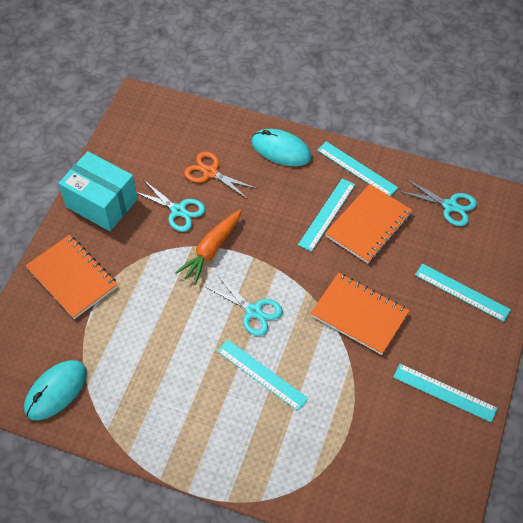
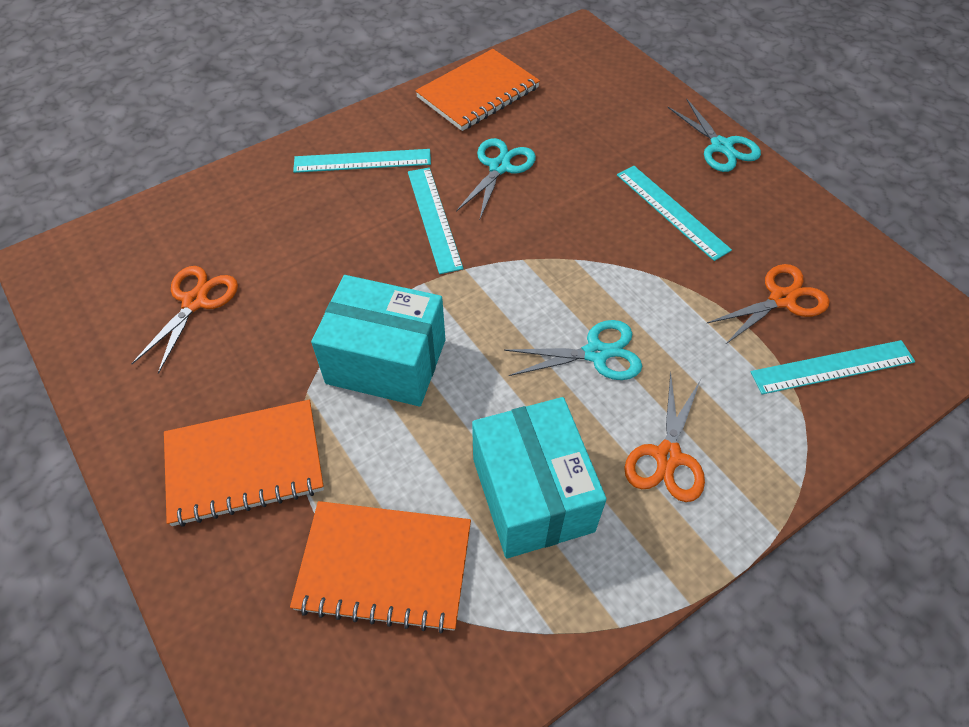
orange carrot: 1 -> 0
orange scissors: 1 -> 3
turquoise box: 1 -> 2
turquoise mouse: 2 -> 0
turquoise ruler: 5 -> 4

